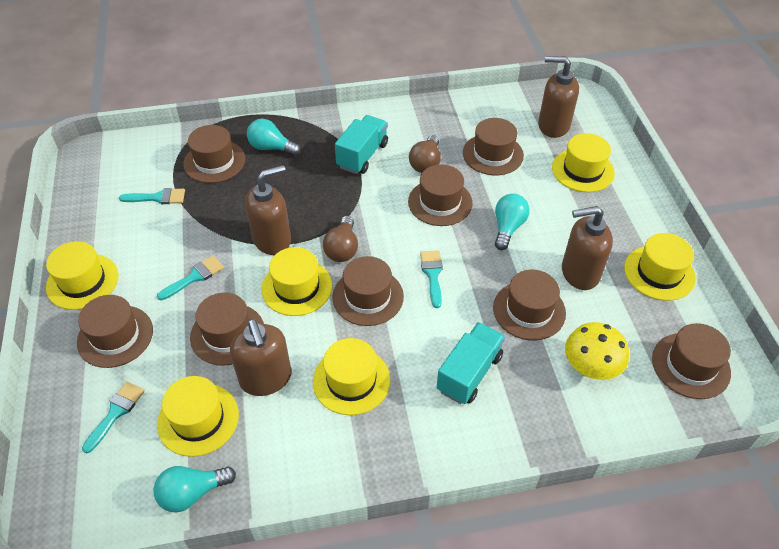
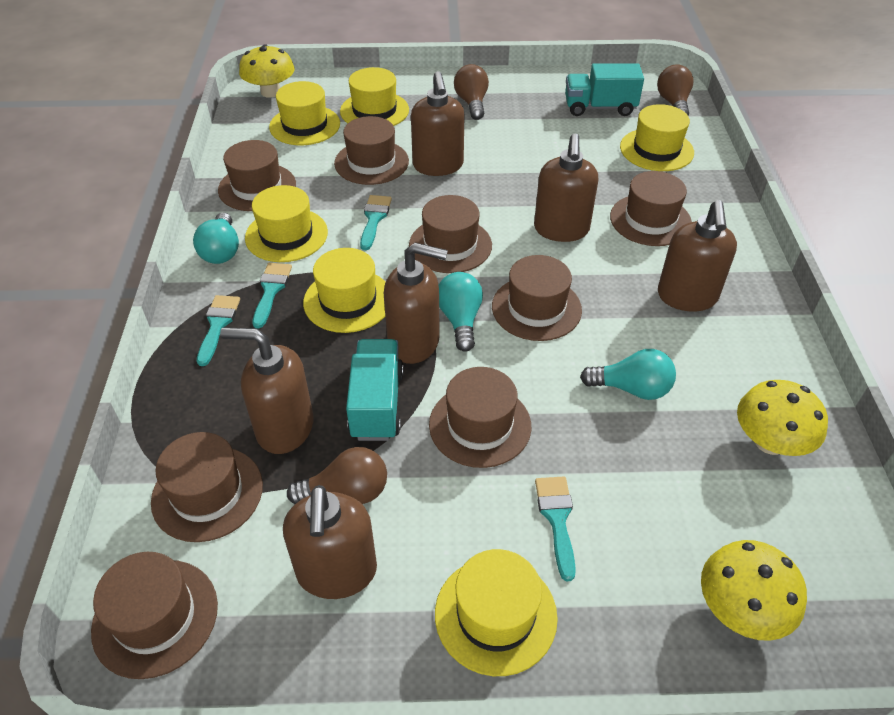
brown light bulb: 2 -> 3
brown soap dispenser: 4 -> 6
yellow mushroom: 1 -> 3

